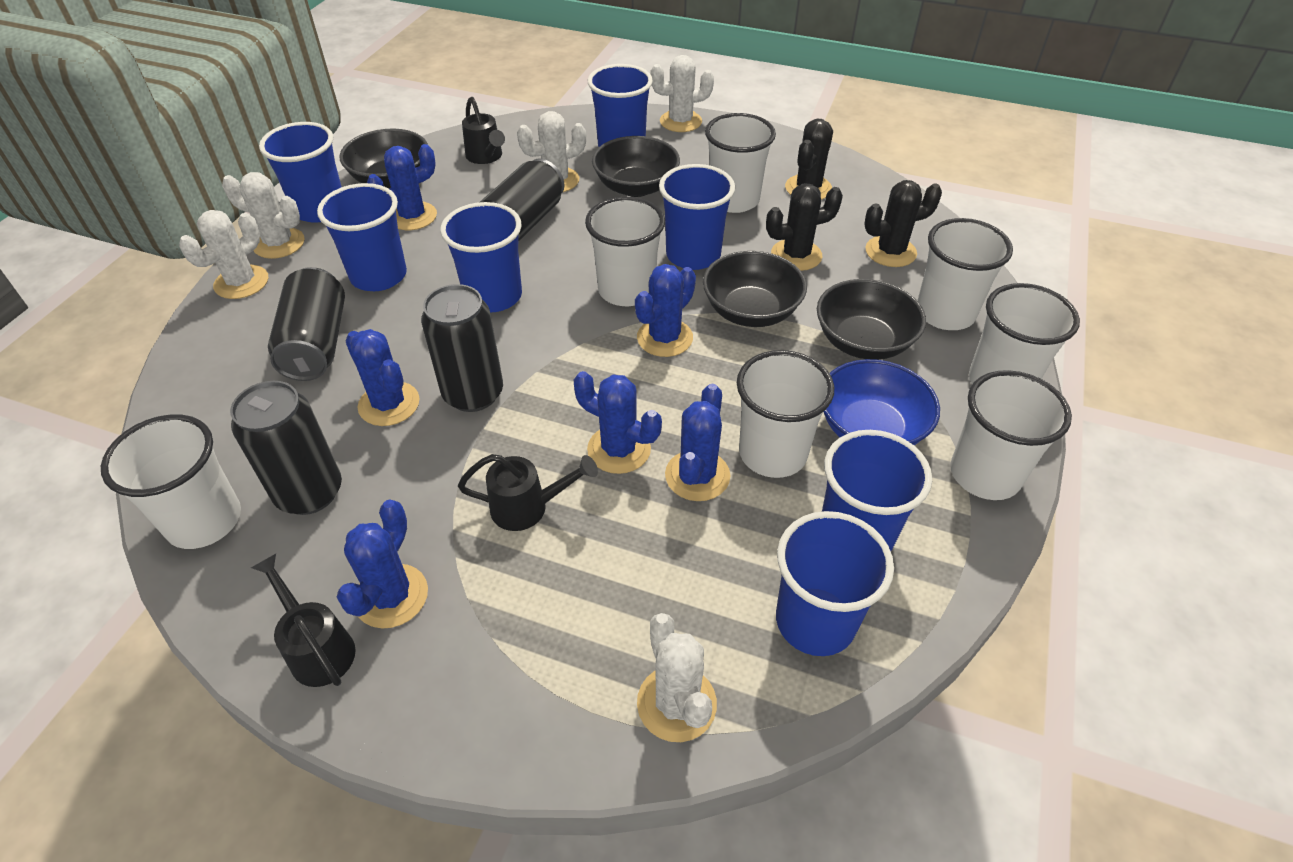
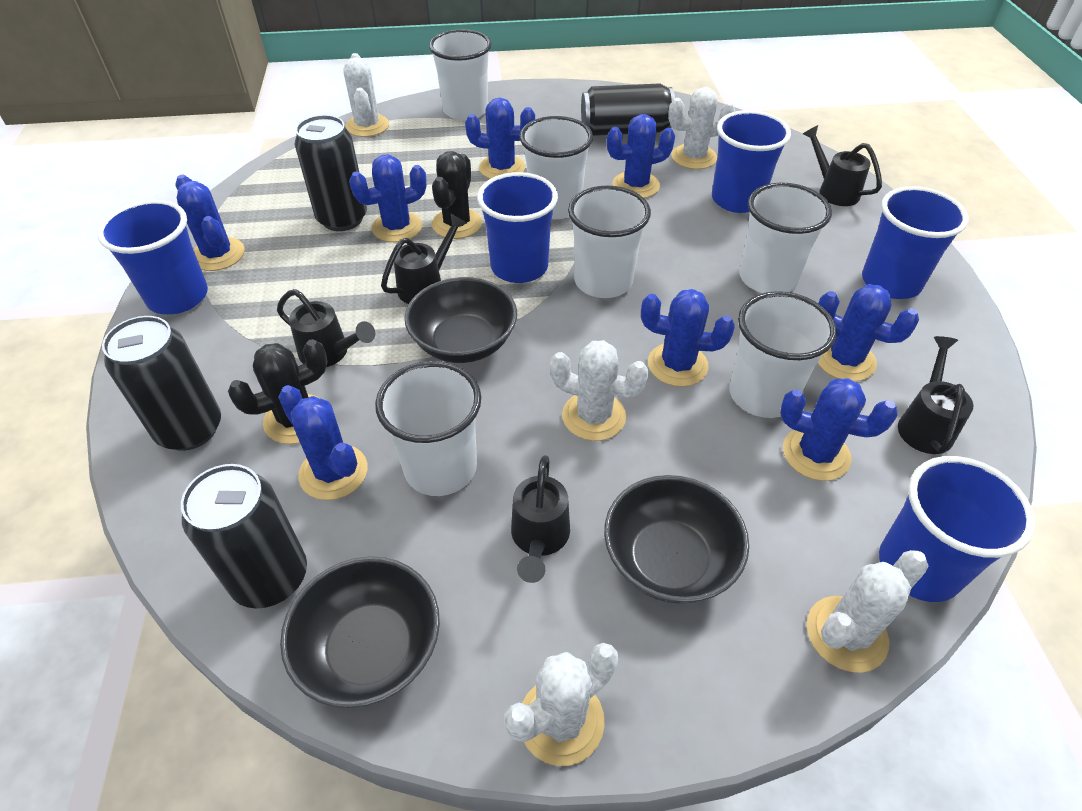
black bowl: 4 -> 3
black cactus: 3 -> 2
black watering can: 3 -> 5
blue bowl: 1 -> 0
blue cactus: 6 -> 8
blue cup: 7 -> 5
white cup: 7 -> 6

